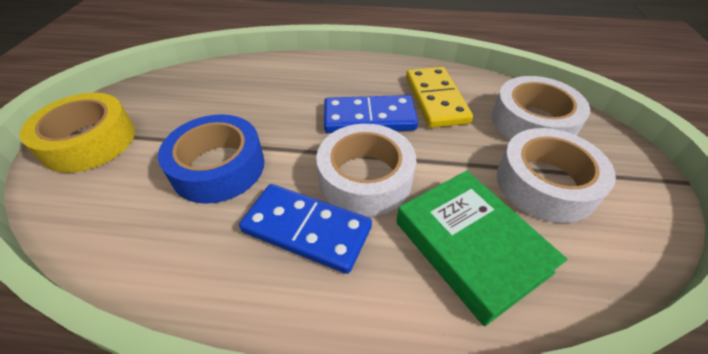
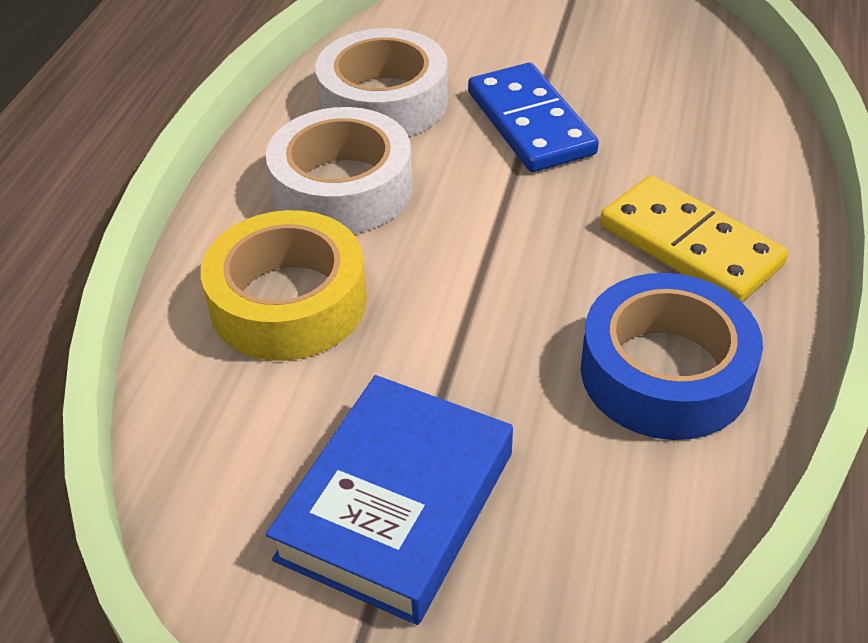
blue book: 0 -> 1
blue domino: 2 -> 1
green book: 1 -> 0
white tape: 3 -> 2

